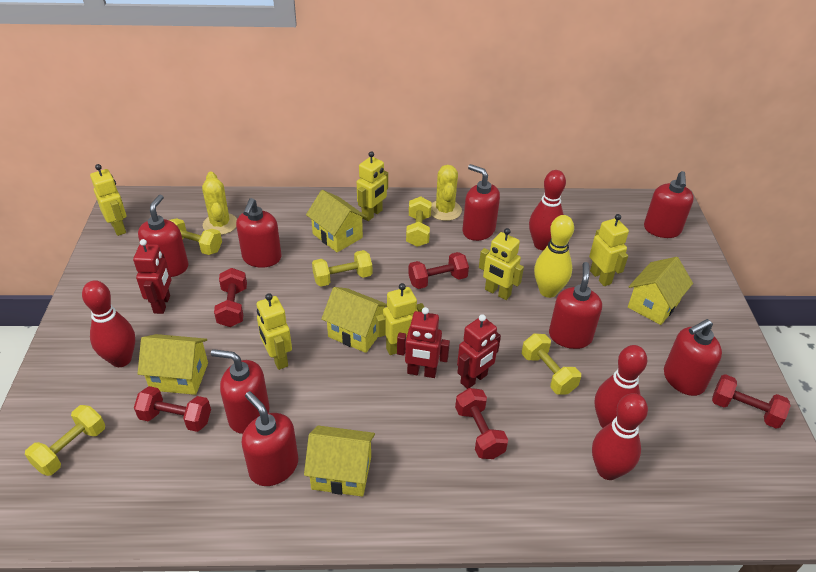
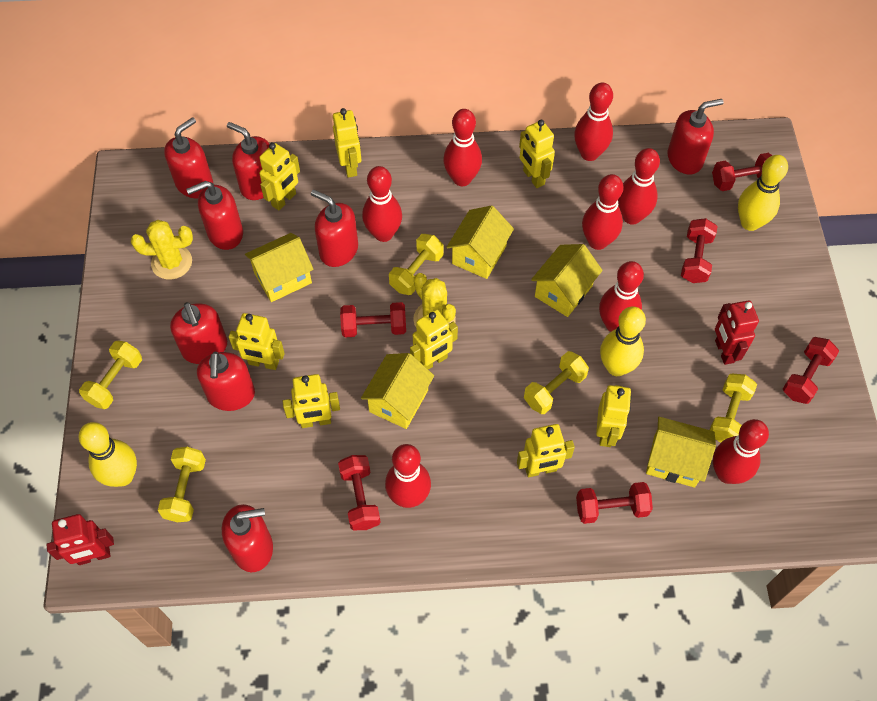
red bowling pin: 4 -> 8
red dumbbell: 5 -> 6
red robot: 3 -> 2
yellow bowling pin: 1 -> 3
yellow robot: 6 -> 8

